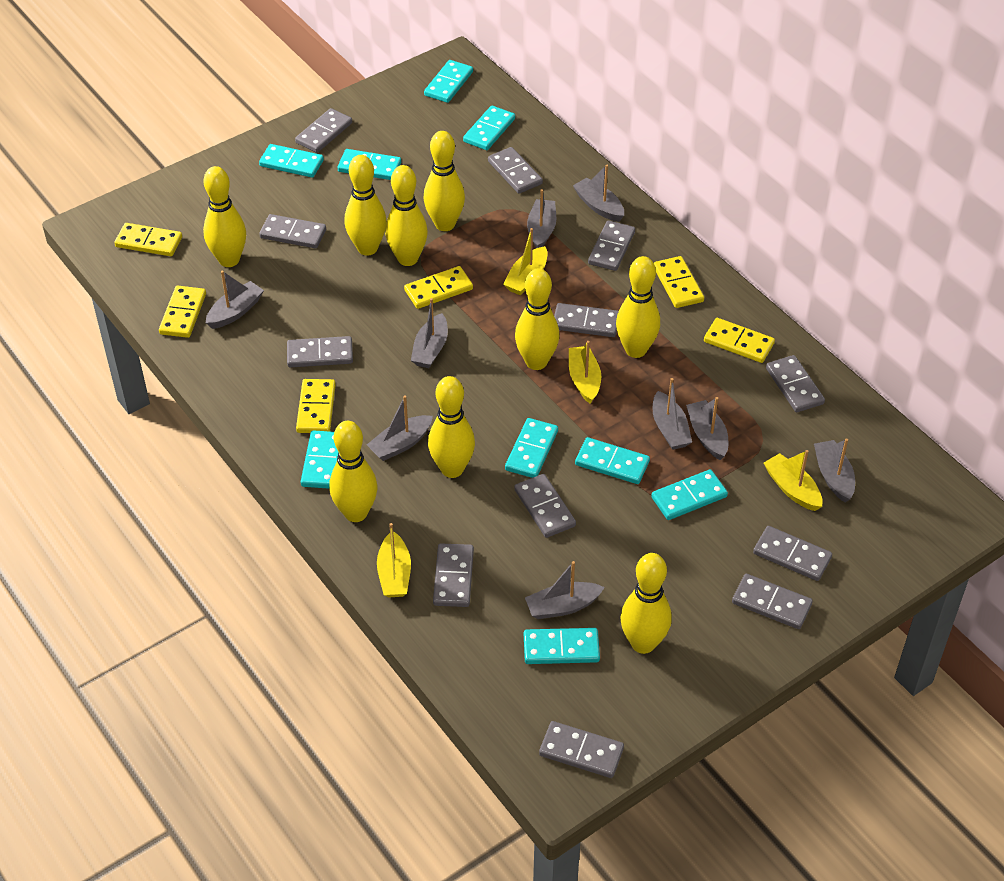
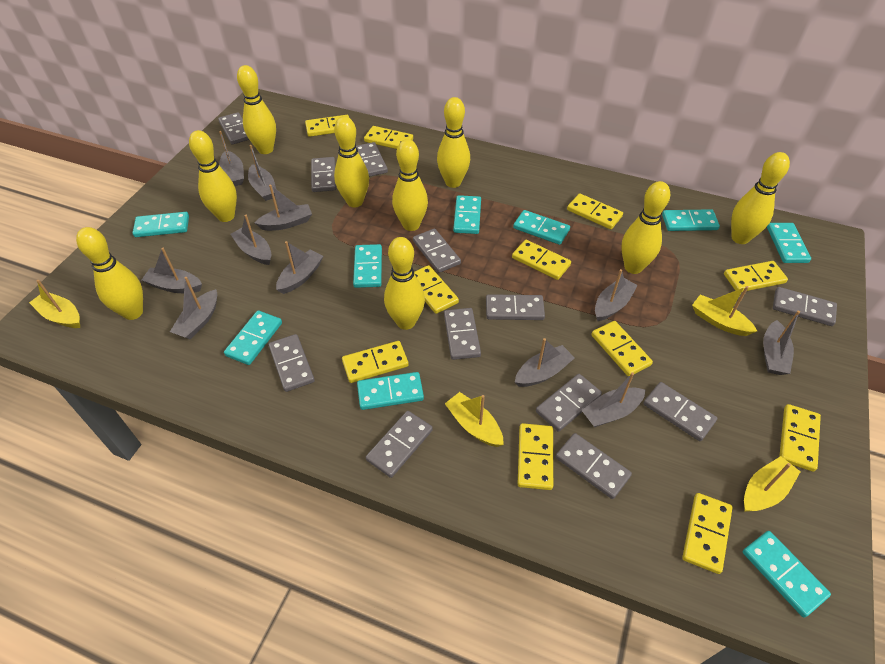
grey boat: 9 -> 11
yellow domino: 6 -> 11

